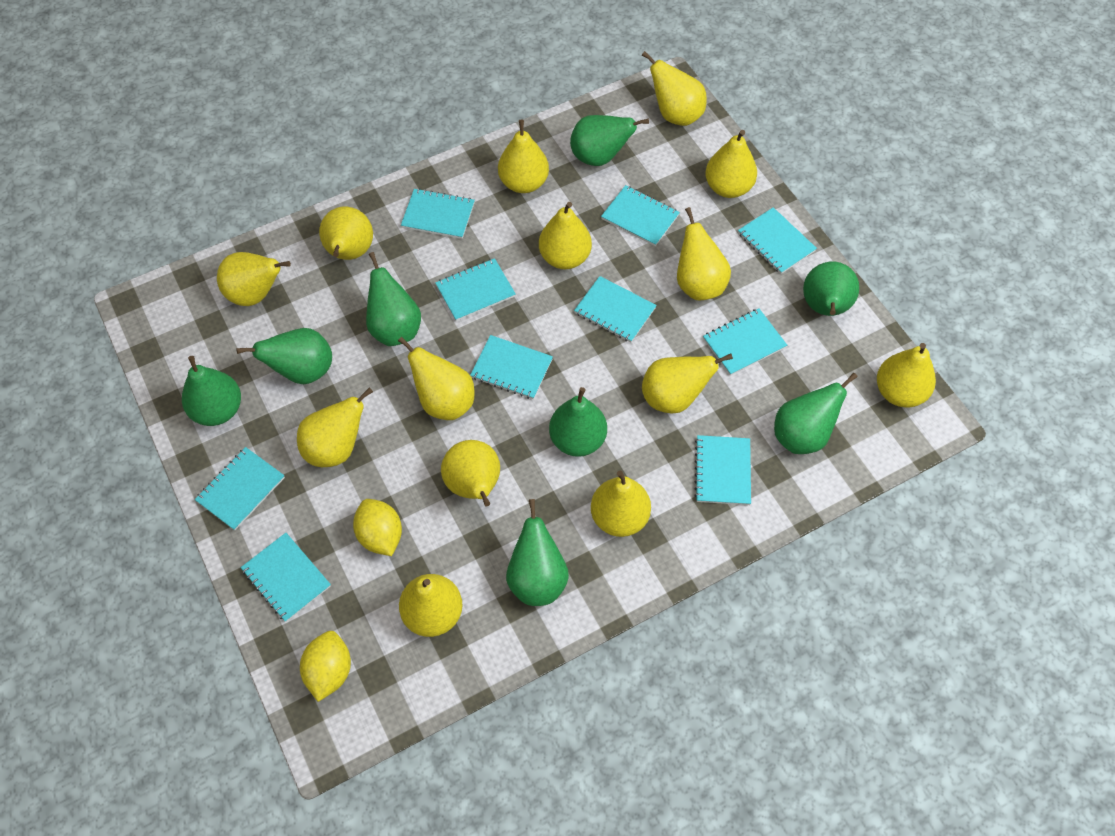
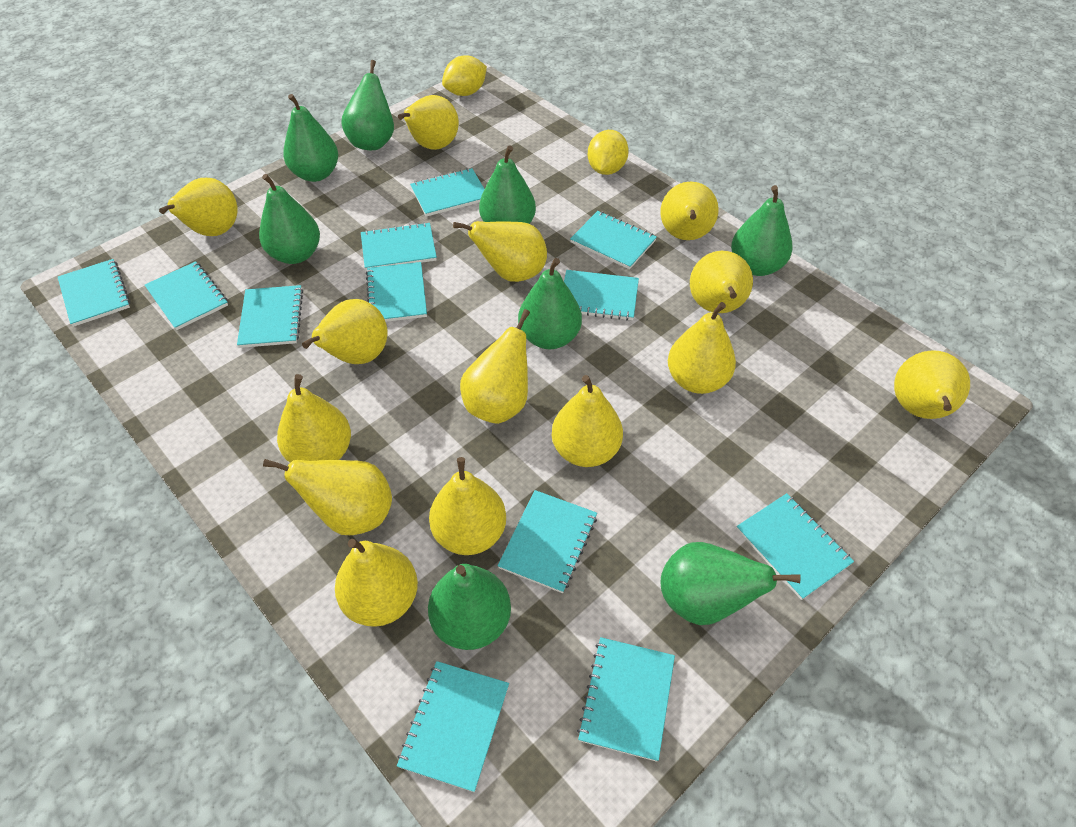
turquoise notebook: 10 -> 12

